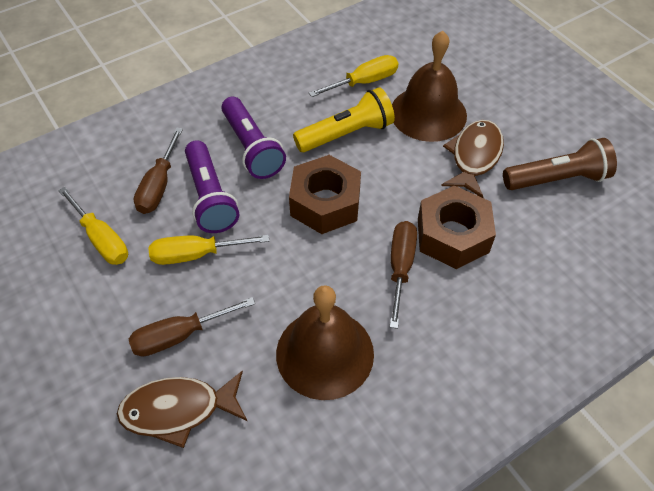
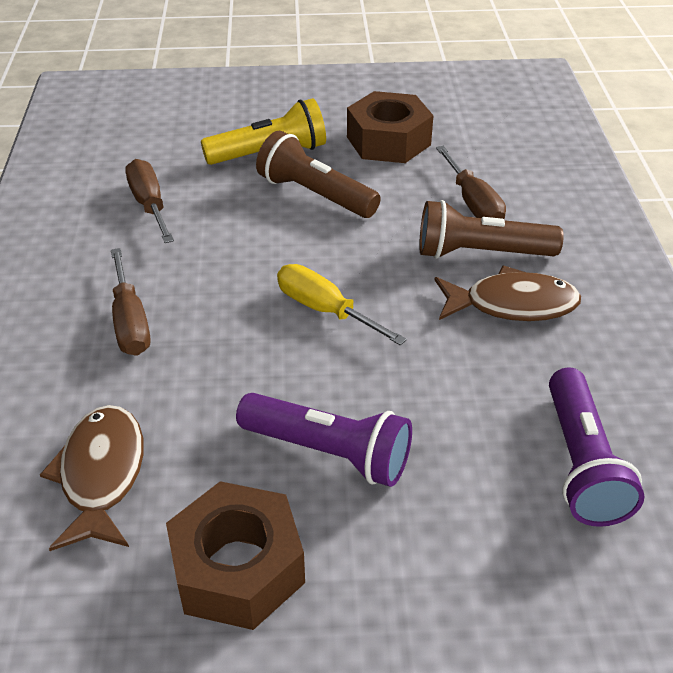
brown bell: 2 -> 0
brown flashlight: 1 -> 2
yellow screwdriver: 3 -> 1

